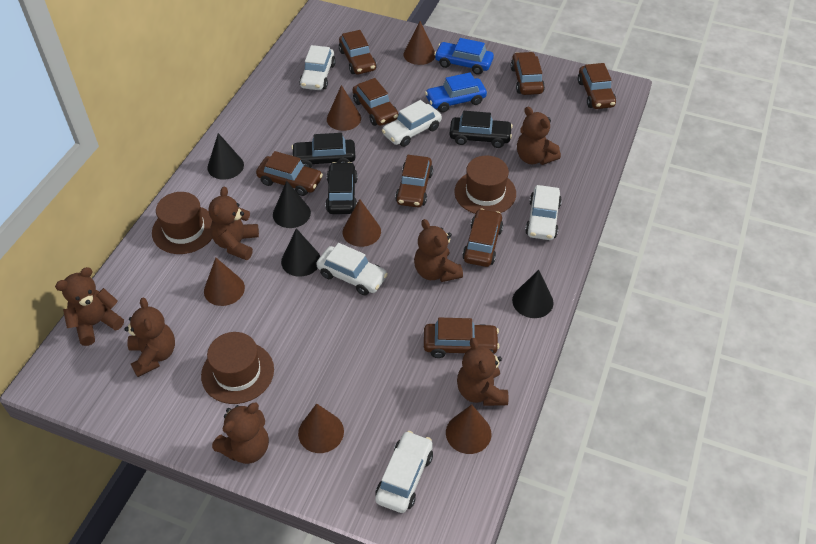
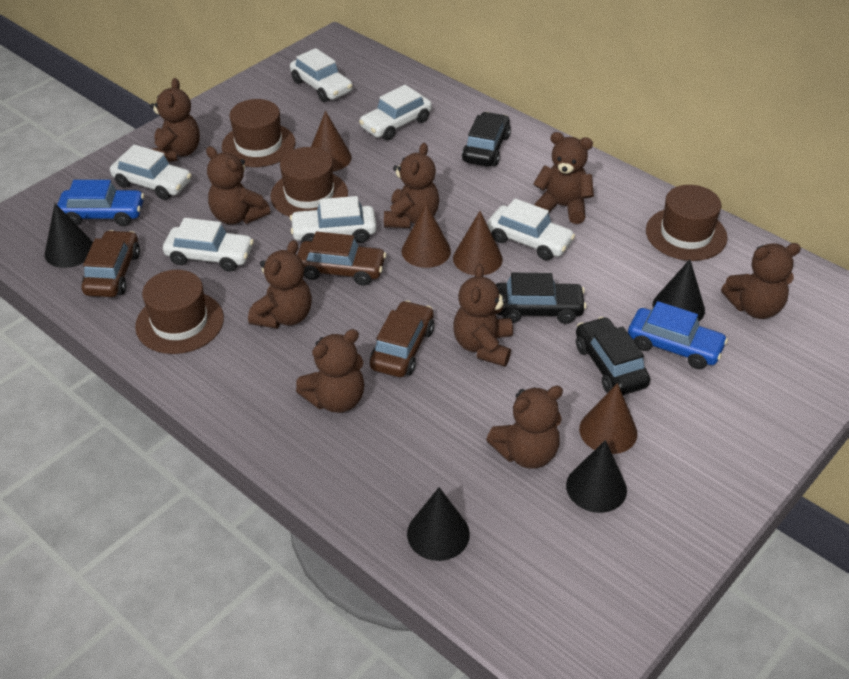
brown car: 8 -> 3
brown cone: 6 -> 4
brown hat: 3 -> 4
brown teddy bear: 7 -> 9
white car: 5 -> 6

